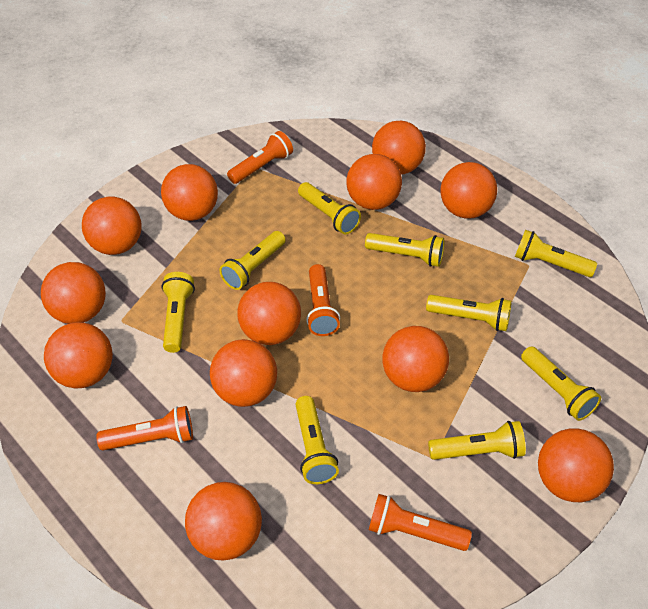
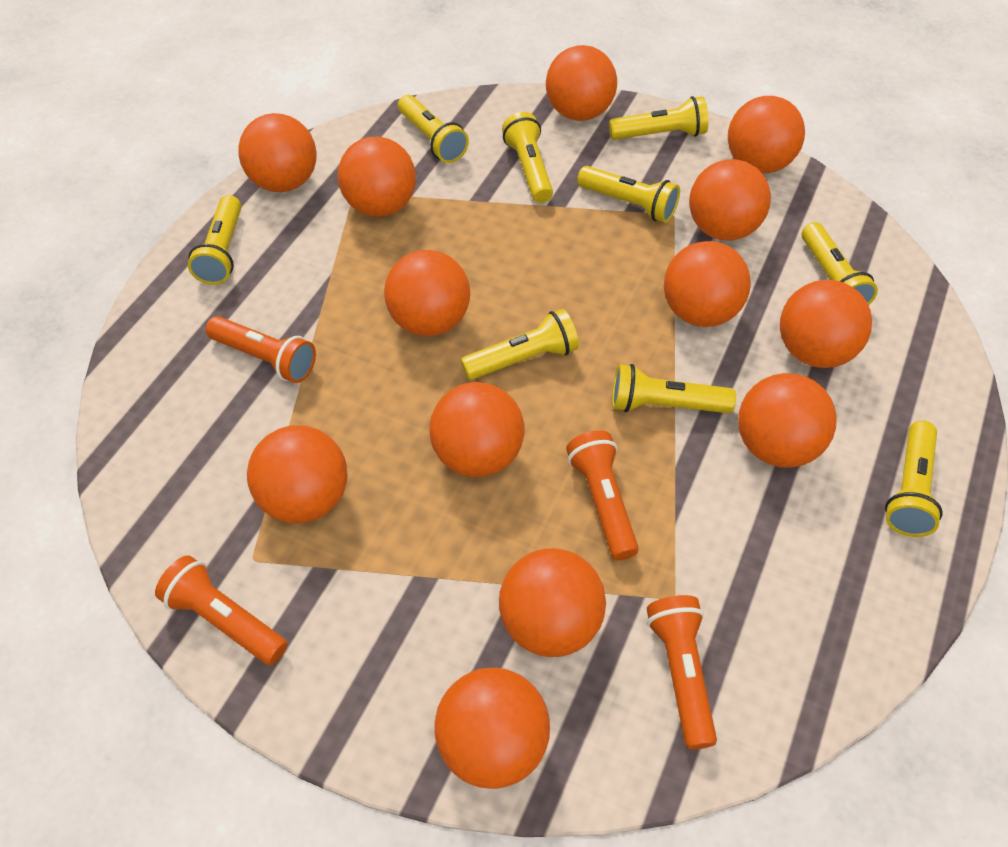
orange ball: 12 -> 13

